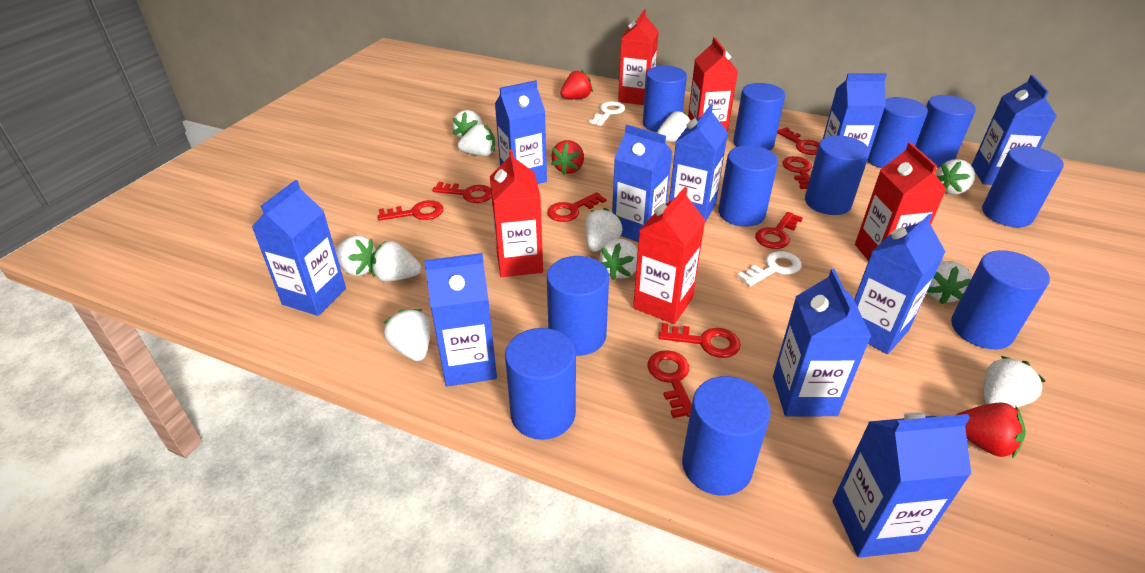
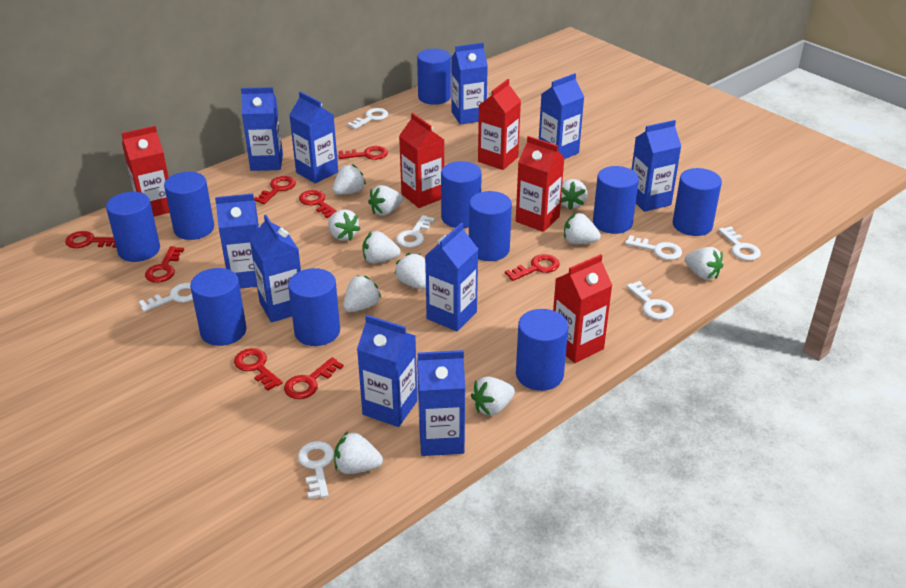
blue cylinder: 11 -> 10
red strawberry: 3 -> 0
white key: 2 -> 7

